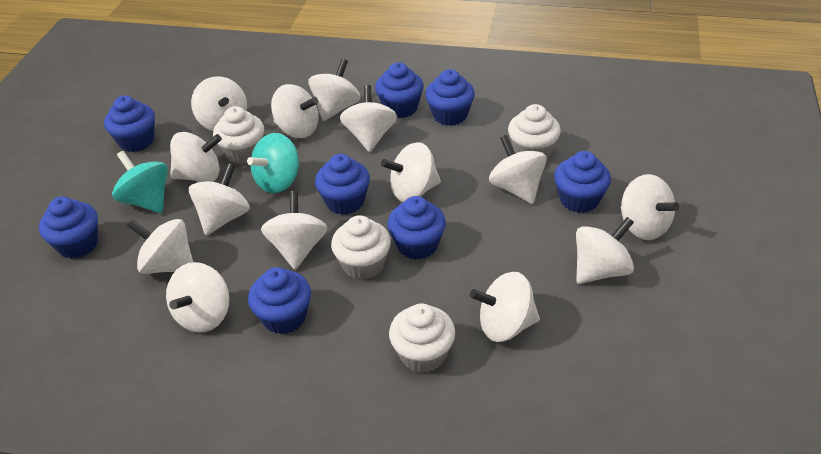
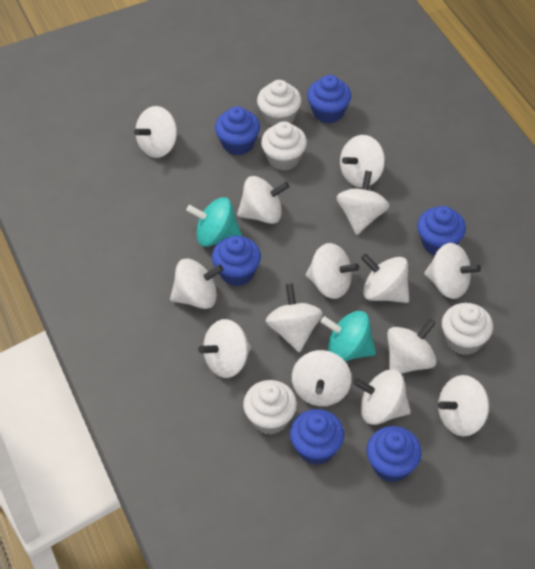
blue cupcake: 8 -> 6

